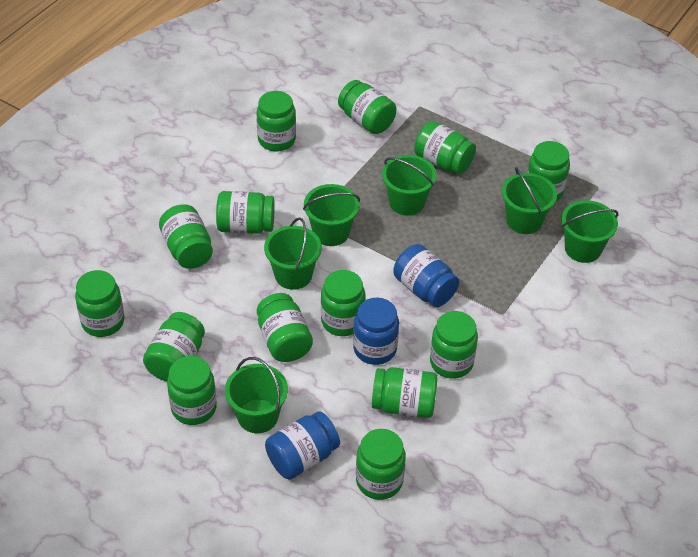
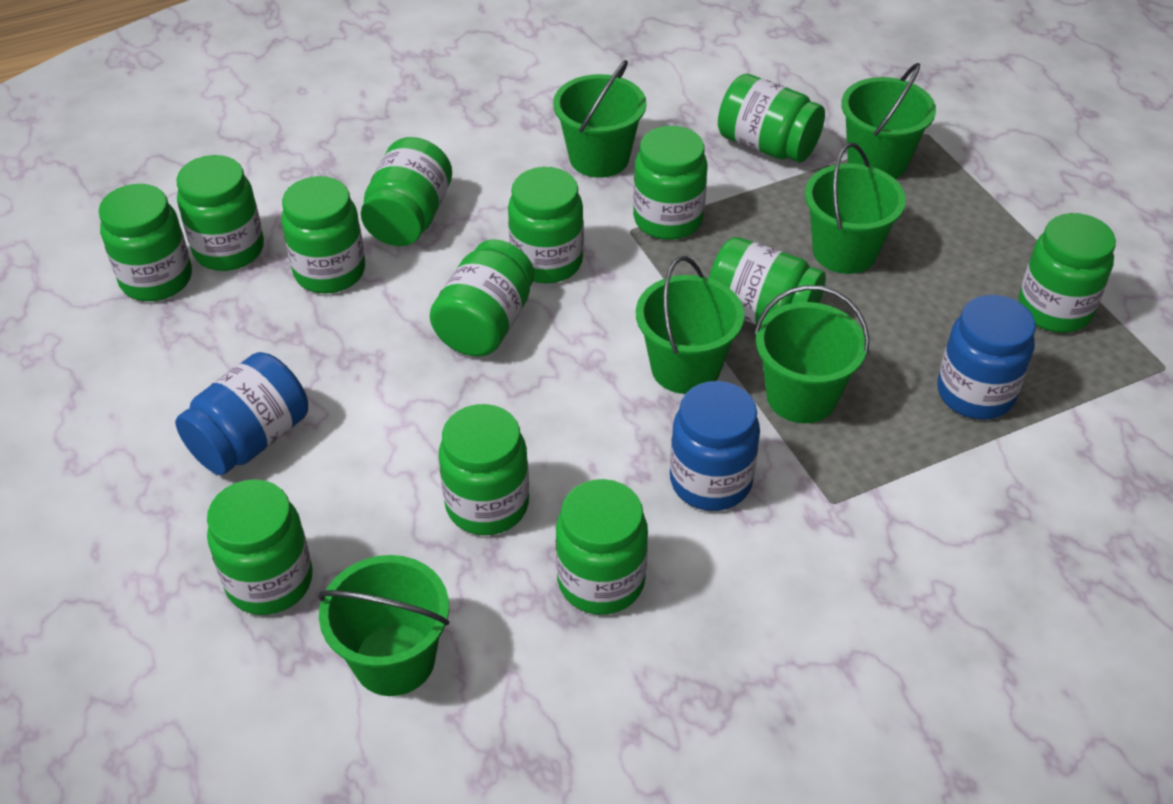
green jar: 14 -> 13

